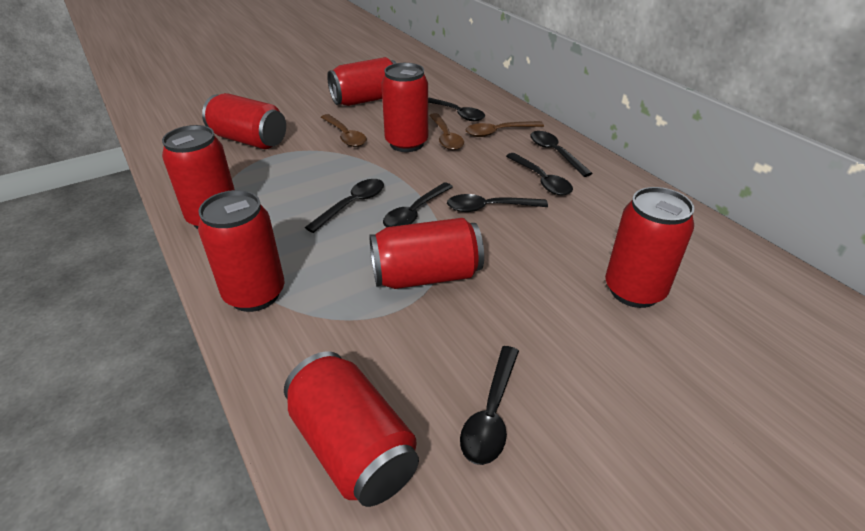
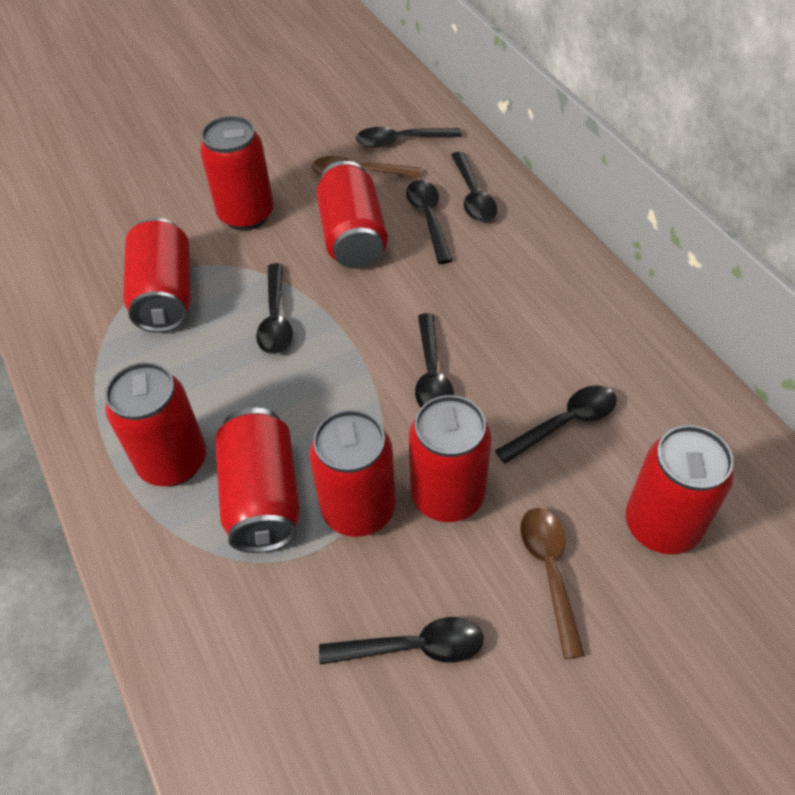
brown spoon: 3 -> 2

